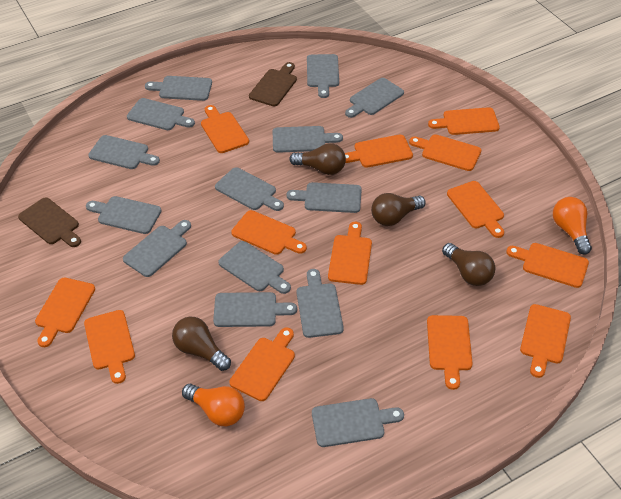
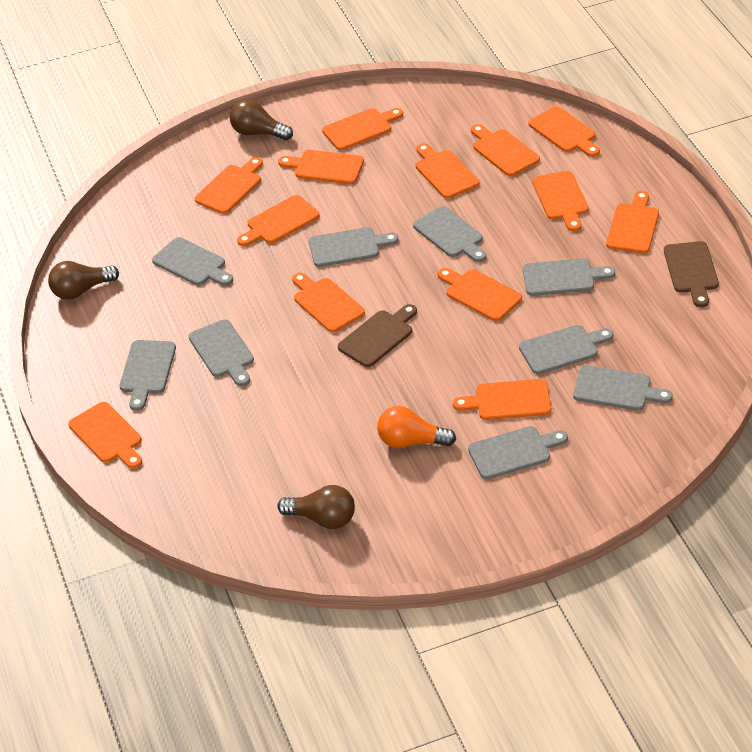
brown light bulb: 4 -> 3
grey cutting board: 14 -> 9
orange light bulb: 2 -> 1

